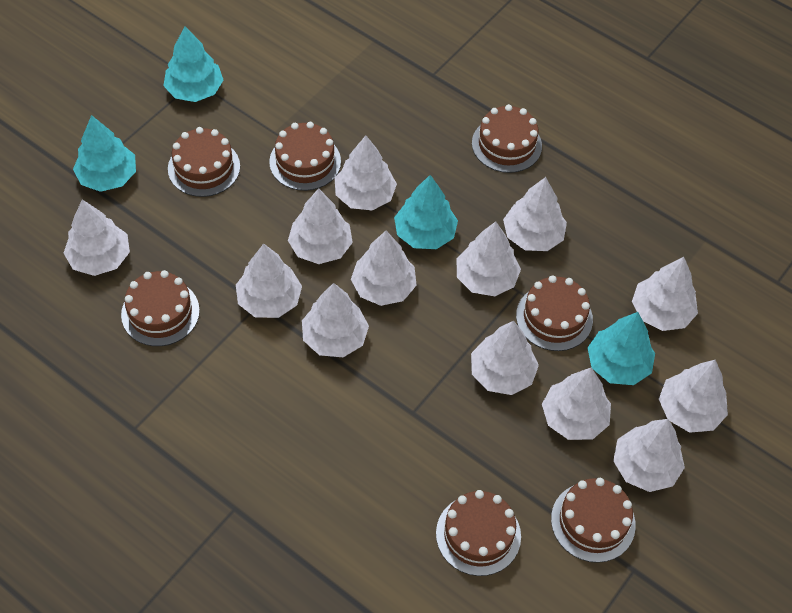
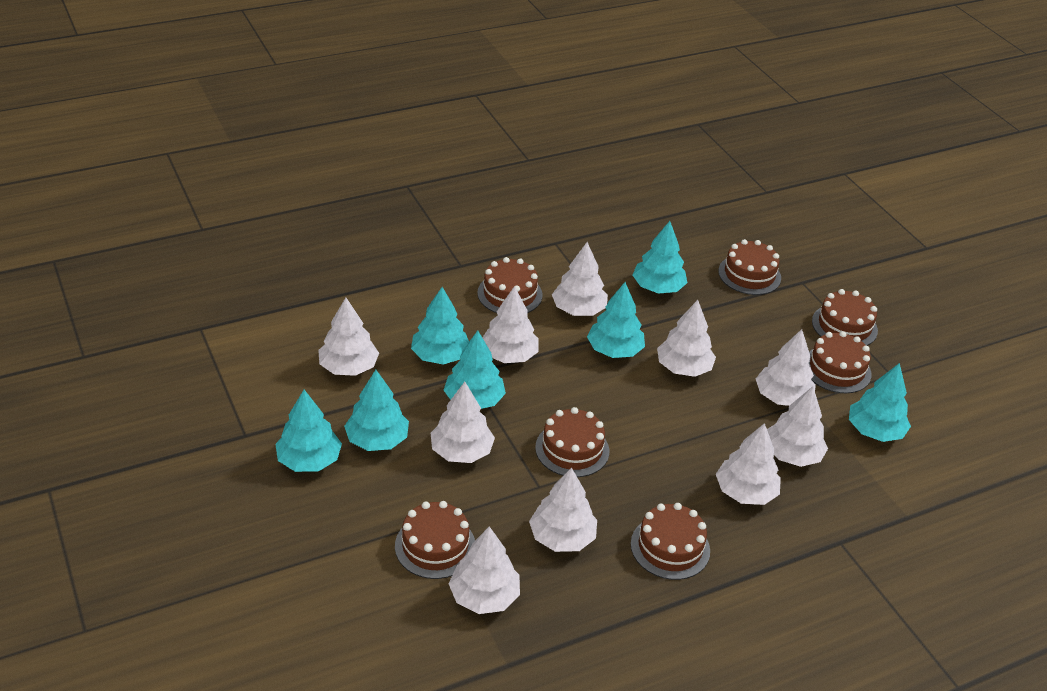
turquoise tree: 4 -> 7
white tree: 13 -> 10

